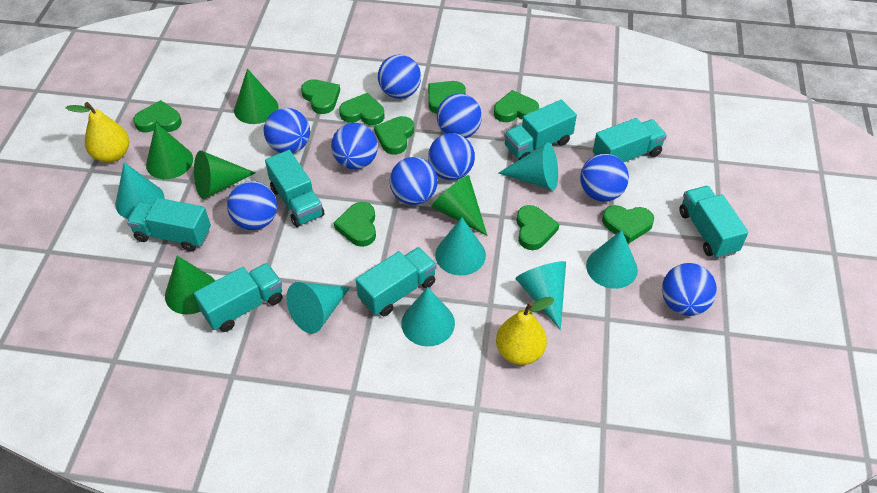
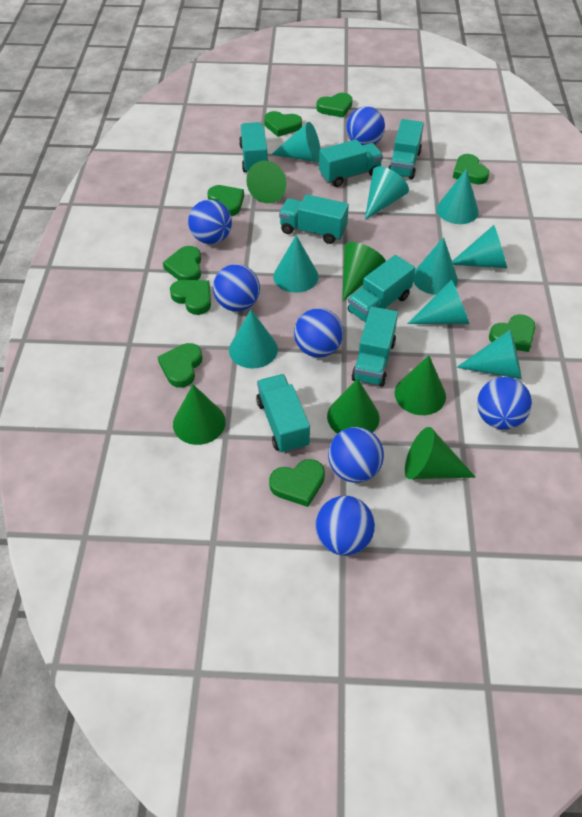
blue ball: 9 -> 7
green cone: 5 -> 6
turquoise cone: 7 -> 9
yellow pear: 2 -> 0

